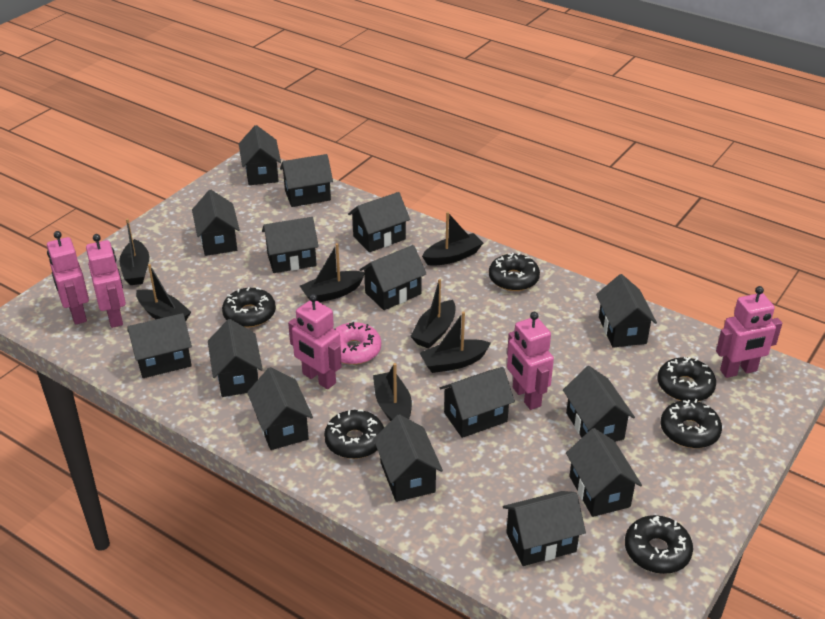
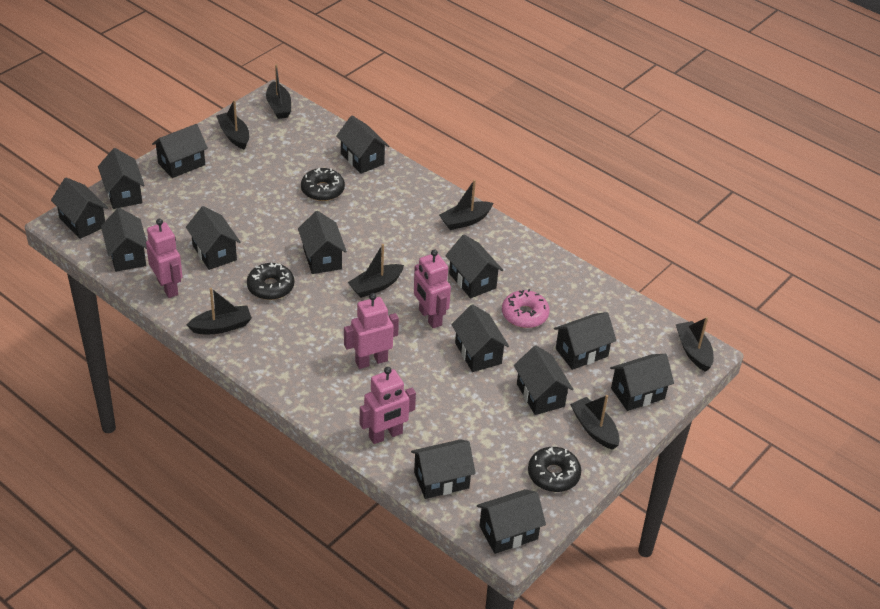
black donut: 6 -> 3
black house: 15 -> 14
pink robot: 5 -> 4

